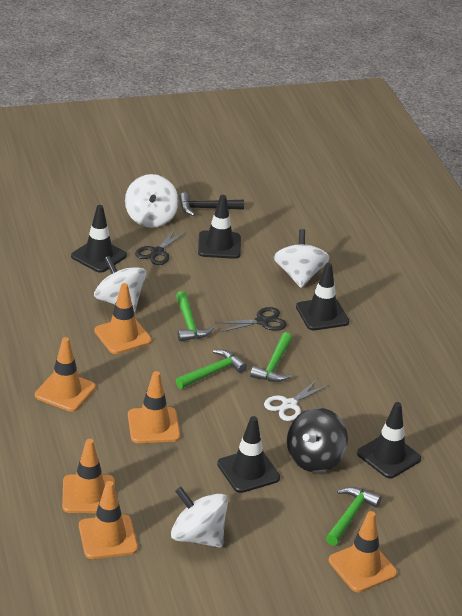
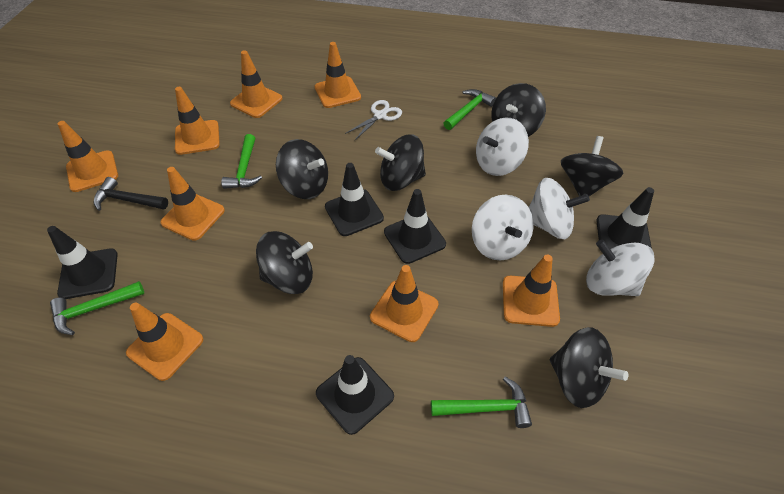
black scissors: 2 -> 0
black spinning top: 1 -> 6
orange traffic cone: 6 -> 8

